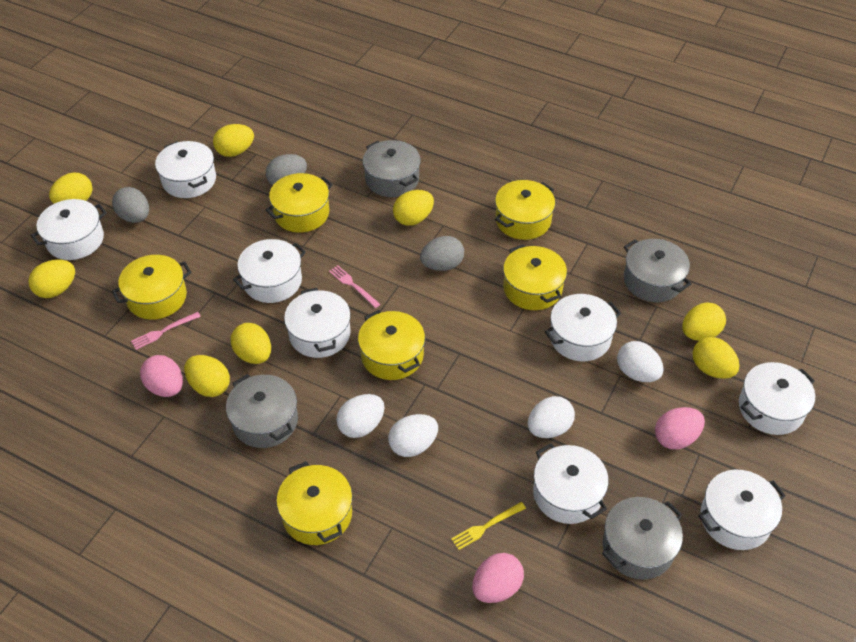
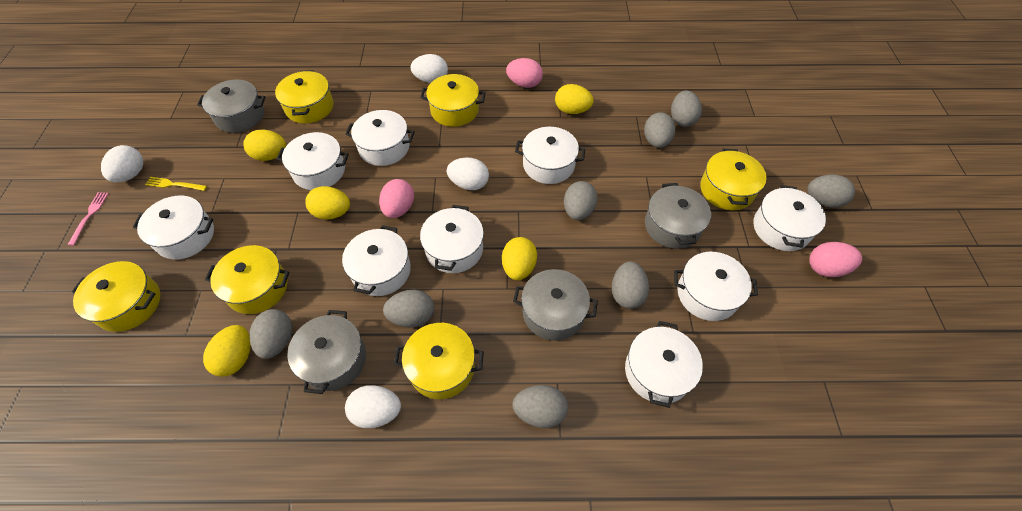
grey egg: 3 -> 8
pink fork: 2 -> 1
white pot: 8 -> 9
yellow egg: 8 -> 5

